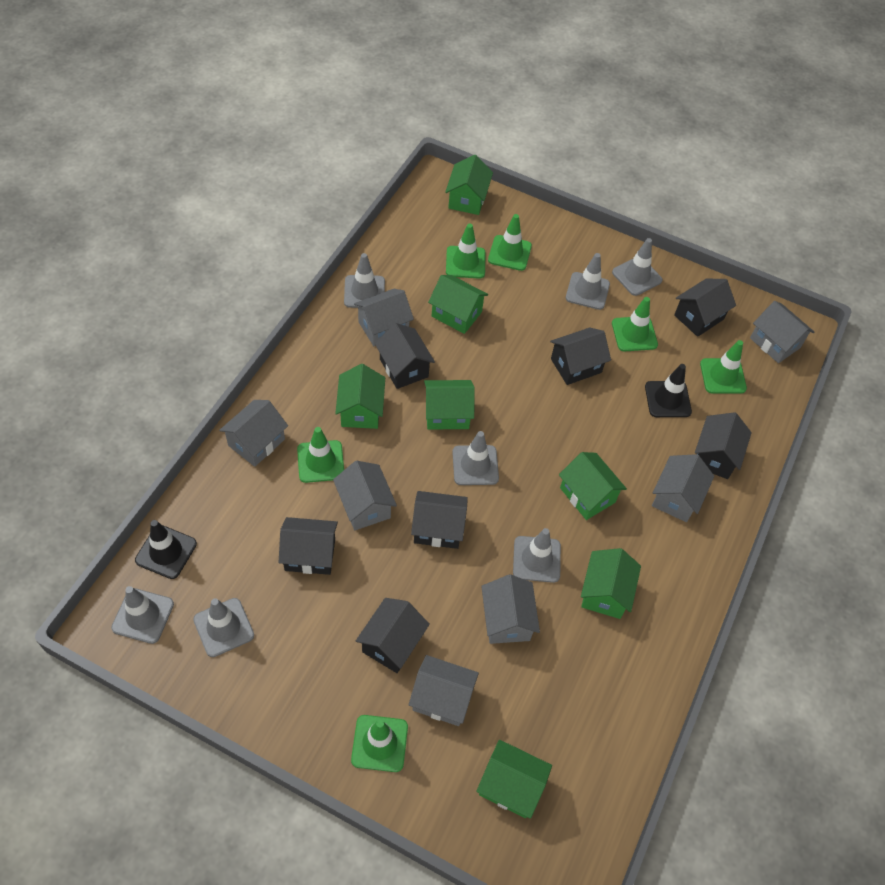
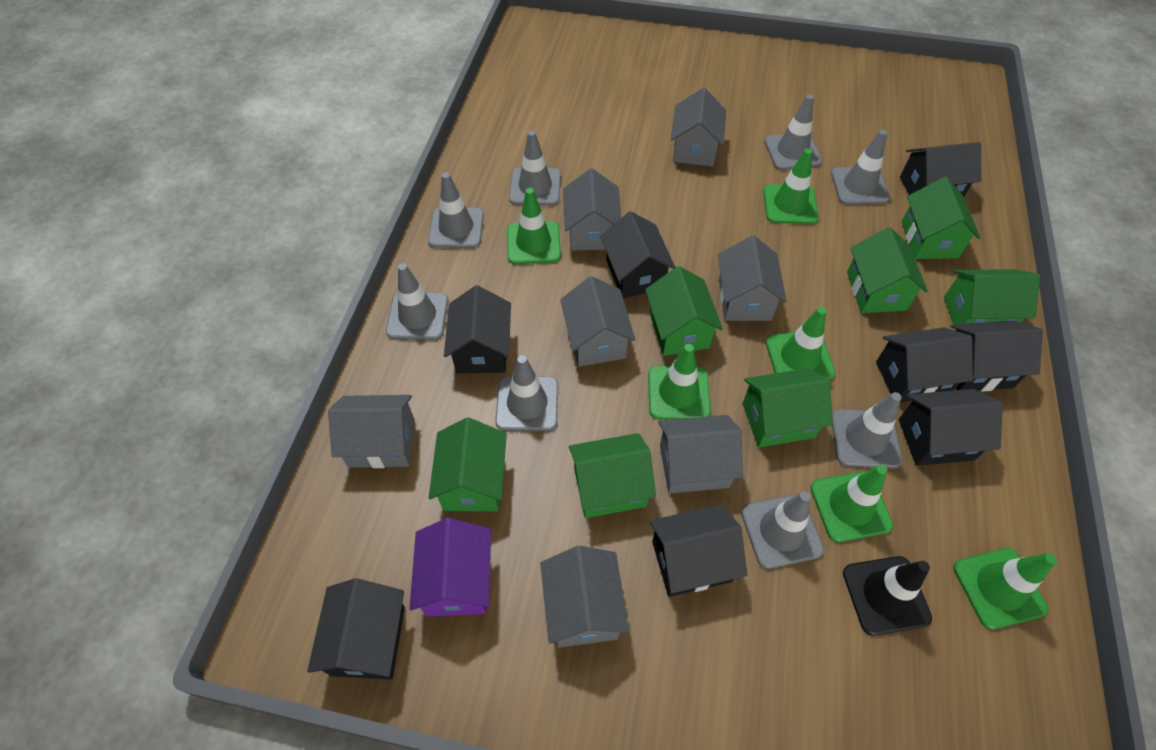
black house: 7 -> 8
black traffic cone: 2 -> 1
grey traffic cone: 7 -> 8
purple house: 0 -> 1

